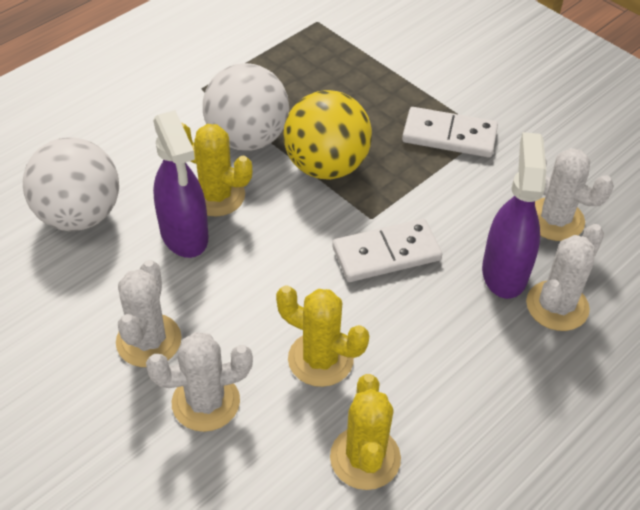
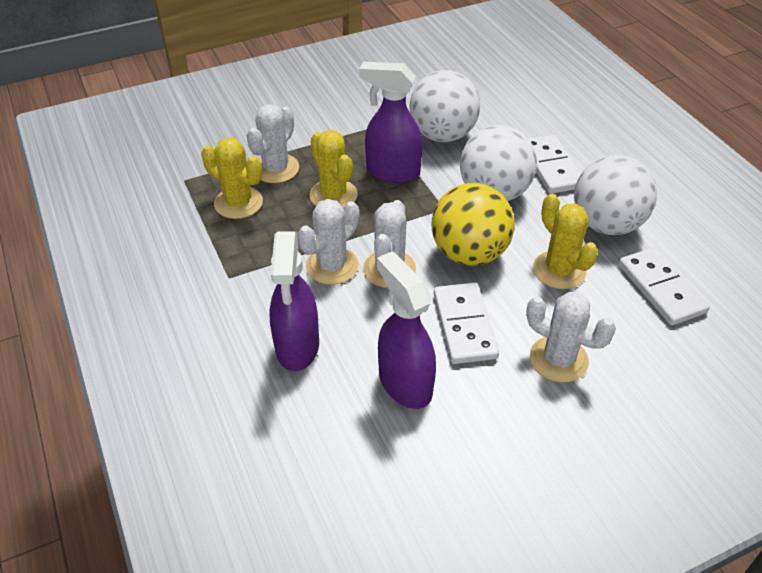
purple spray bottle: 2 -> 3
white ball: 2 -> 3
white domino: 2 -> 3

